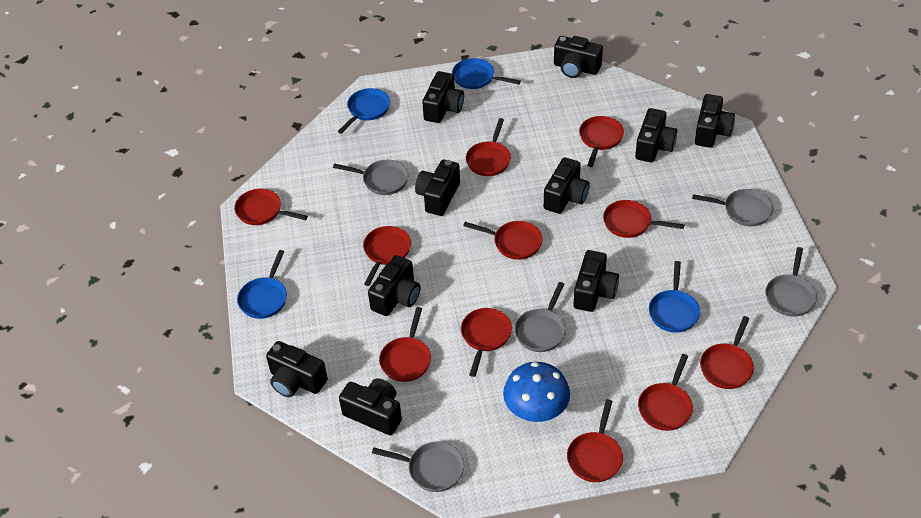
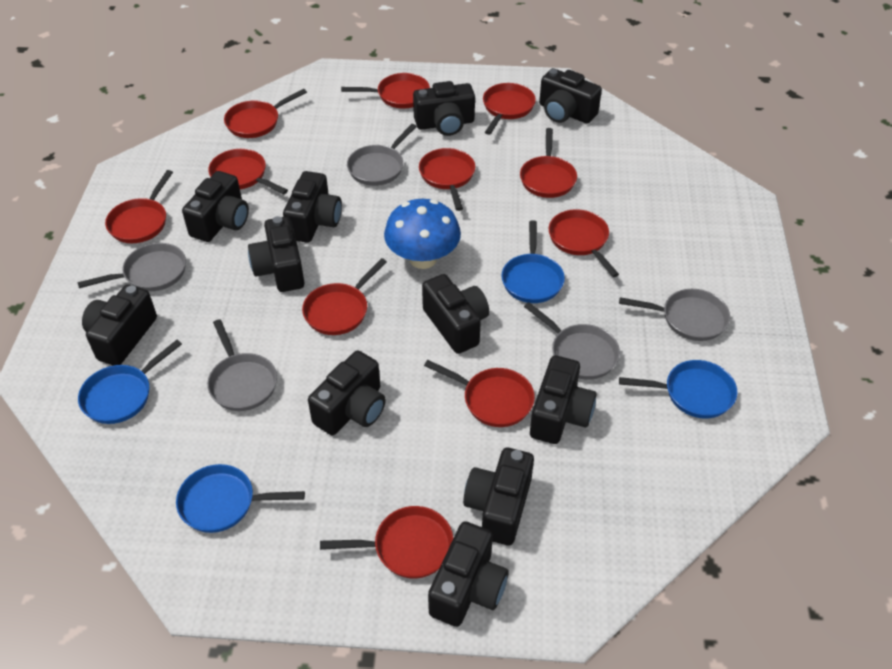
black camera: 10 -> 11

